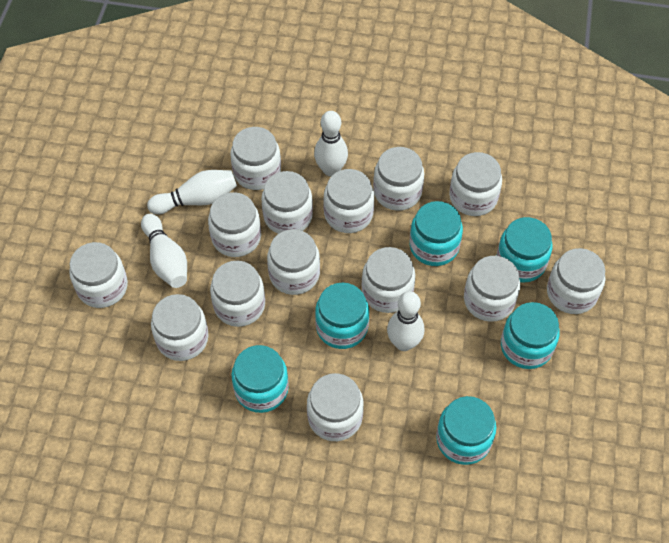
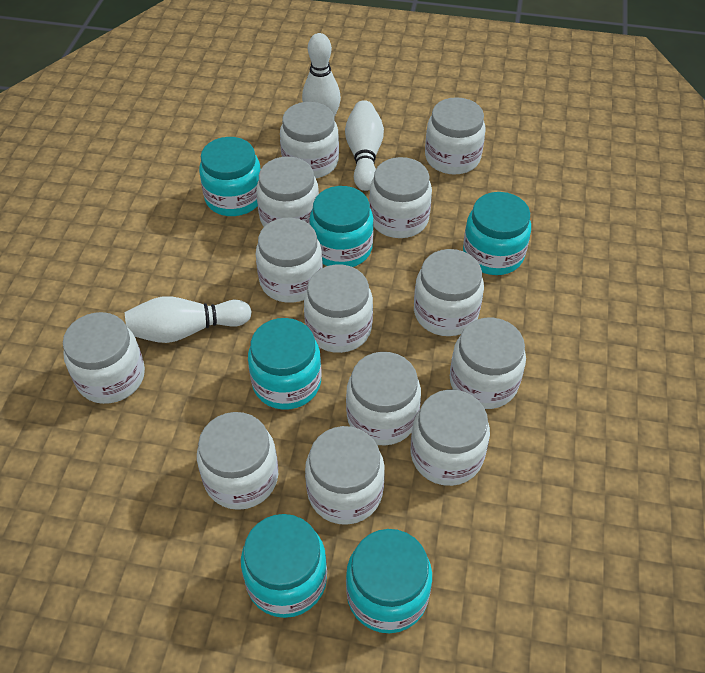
white bowling pin: 4 -> 3
white jar: 14 -> 13

